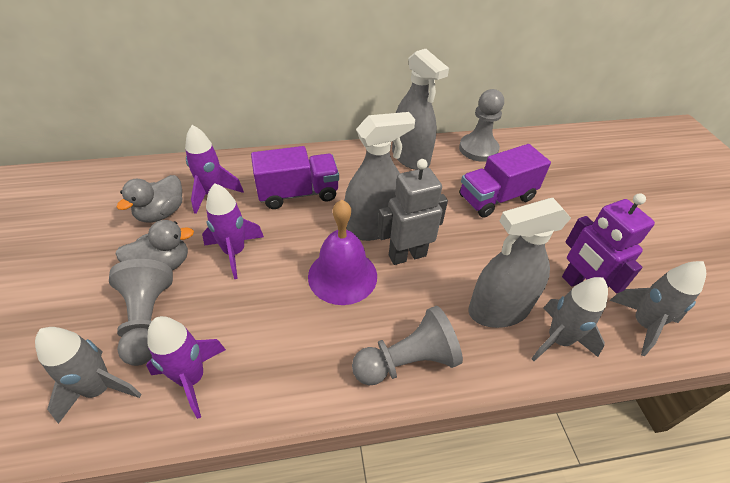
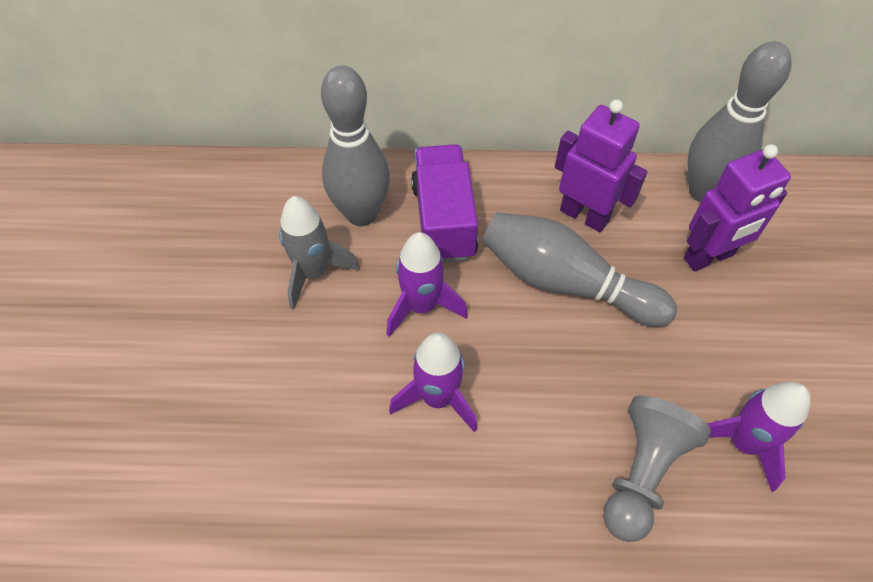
grey bowling pin: 0 -> 3
grey duck: 2 -> 0
grey pawn: 3 -> 1
grey robot: 1 -> 0
grey rocket: 3 -> 1
grey spray bottle: 3 -> 0
purple bell: 1 -> 0
purple robot: 1 -> 2
purple truck: 2 -> 1

